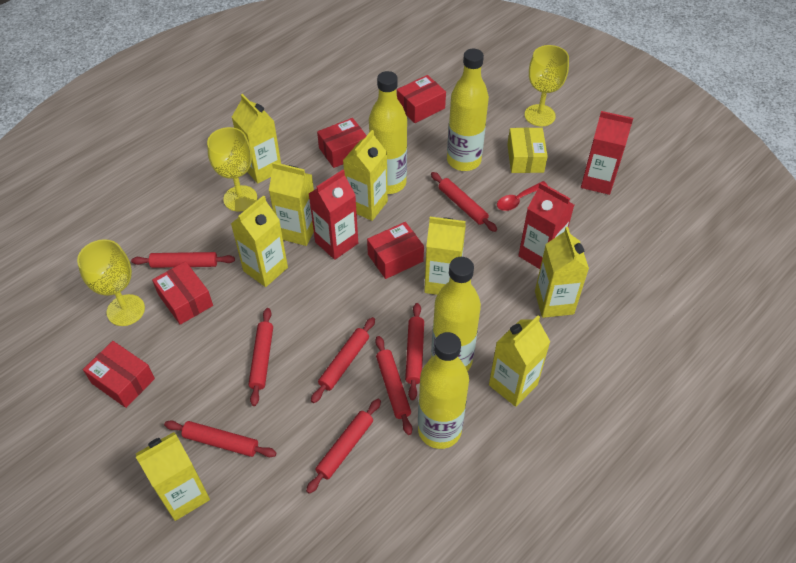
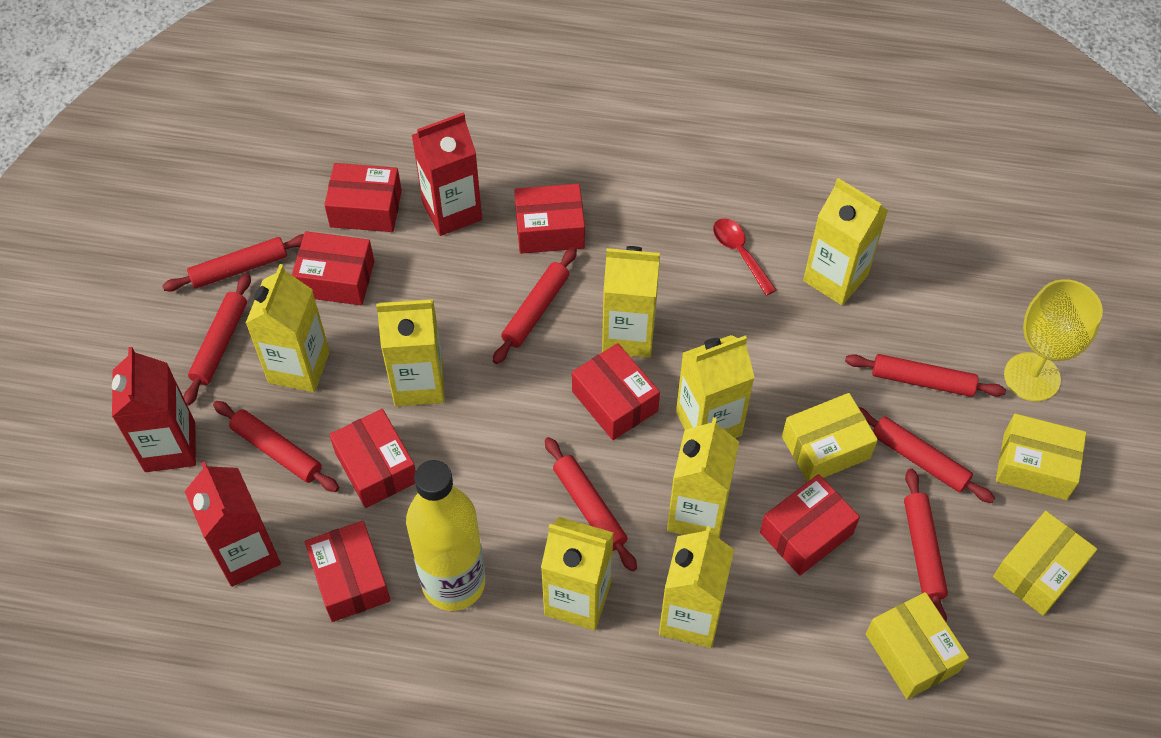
red box: 5 -> 7
yellow bottle: 4 -> 1
yellow box: 1 -> 4
yellow goblet: 3 -> 1

